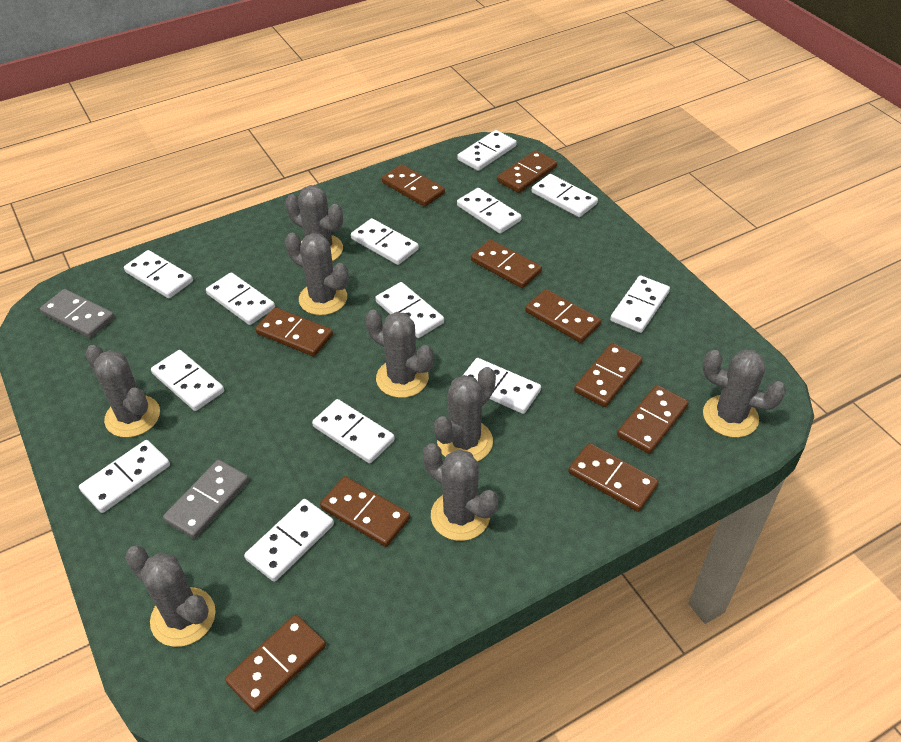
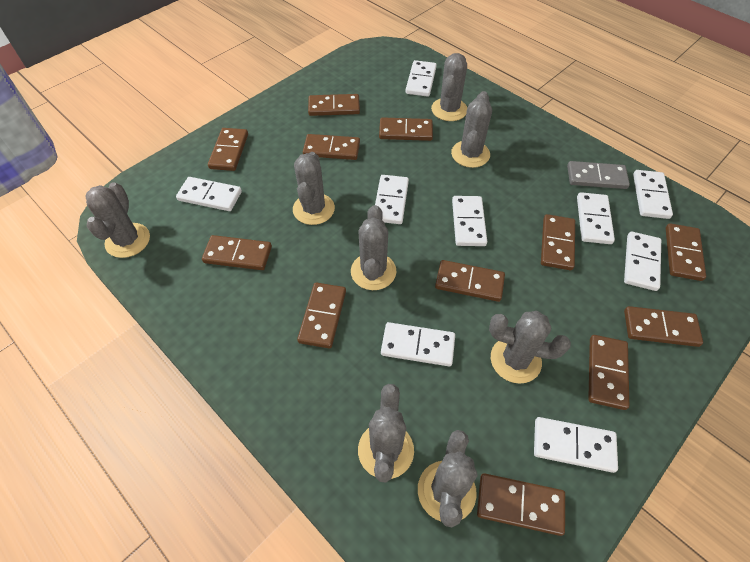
brown domino: 10 -> 12
grey domino: 2 -> 1
white domino: 13 -> 9

